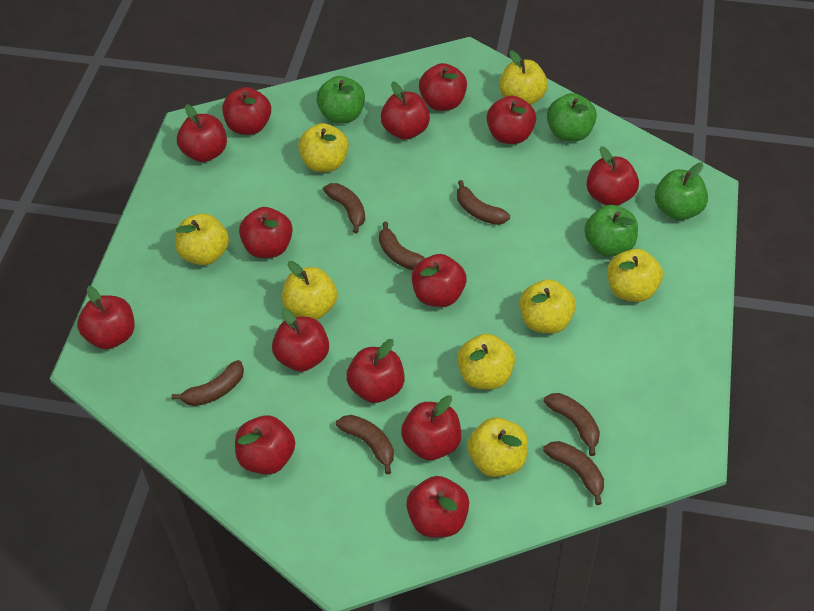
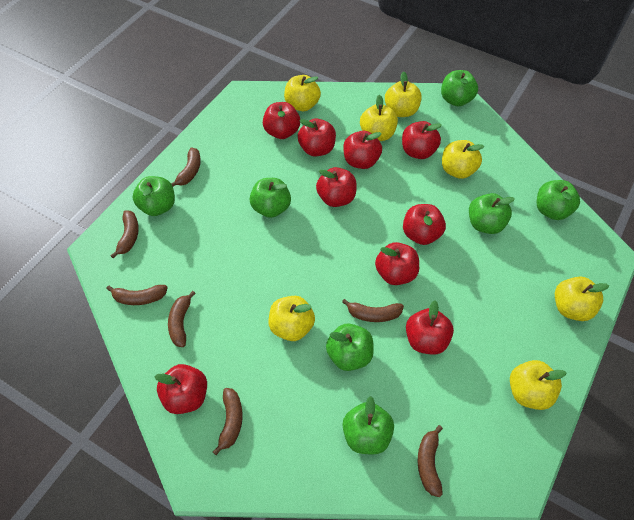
green apple: 4 -> 7
red apple: 14 -> 9
yellow apple: 8 -> 7

